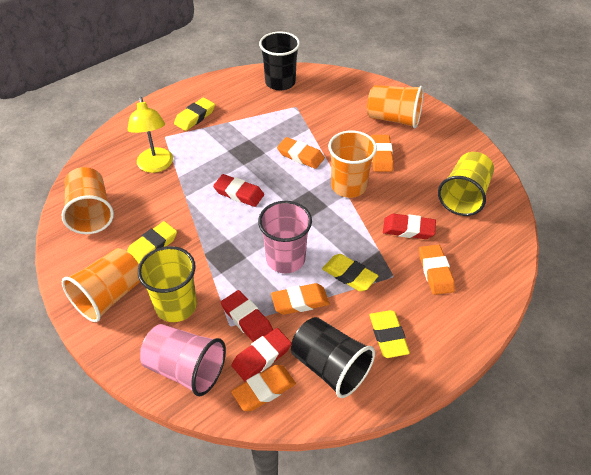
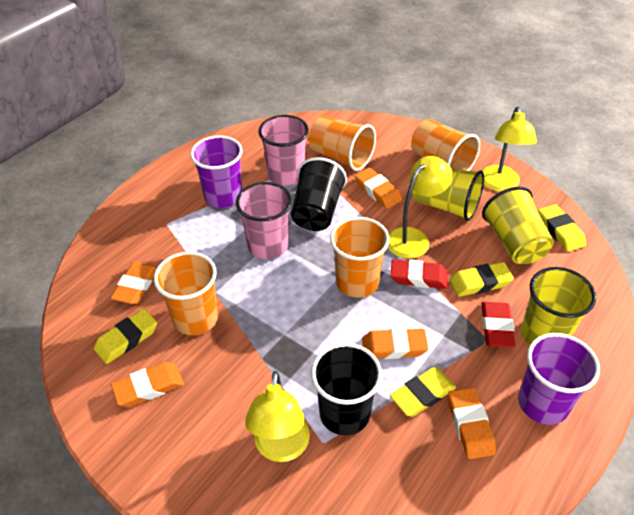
purple cup: 0 -> 2
red eraser: 4 -> 2
yellow cup: 2 -> 3
yellow lamp: 1 -> 3

